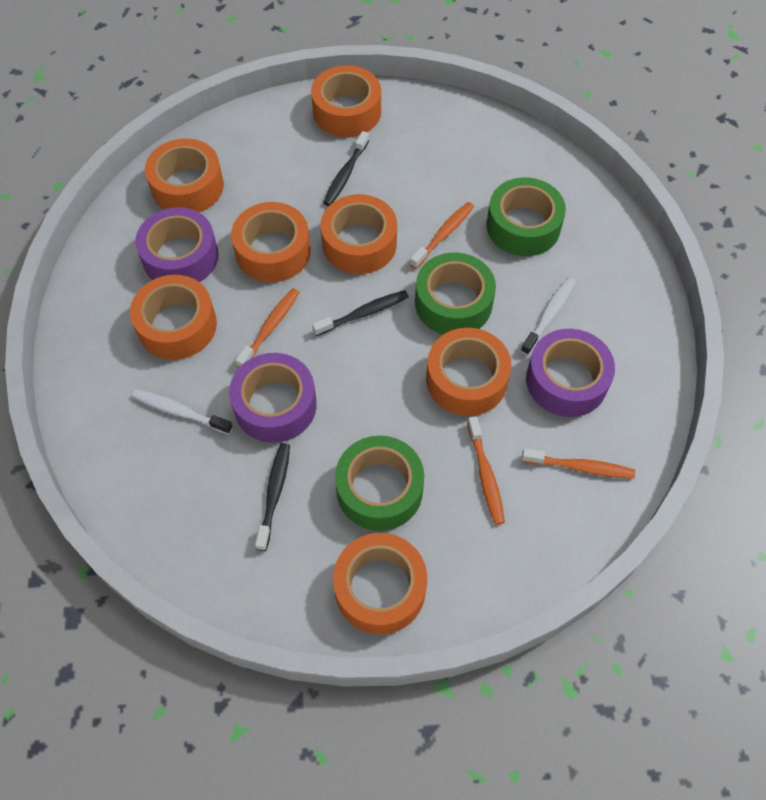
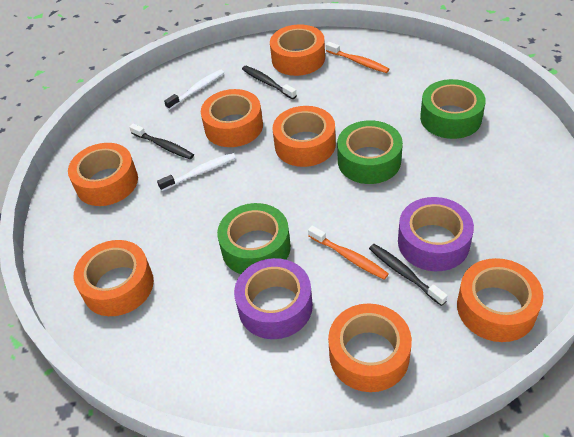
orange toothbrush: 4 -> 2
purple tape: 3 -> 2

